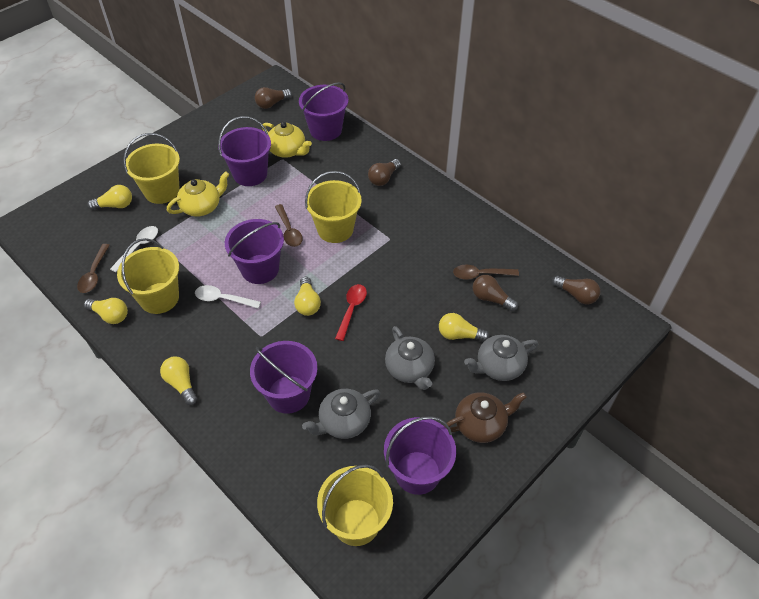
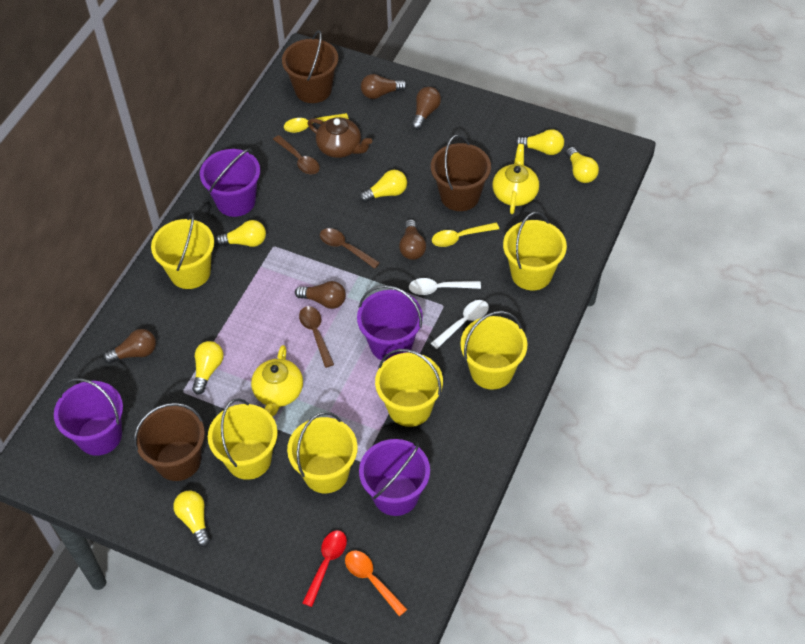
brown bucket: 0 -> 3
brown light bulb: 4 -> 5
grey teapot: 3 -> 0
orange spoon: 0 -> 1
purple bucket: 5 -> 4
yellow bucket: 4 -> 6
yellow light bulb: 5 -> 6
yellow spoon: 0 -> 2

